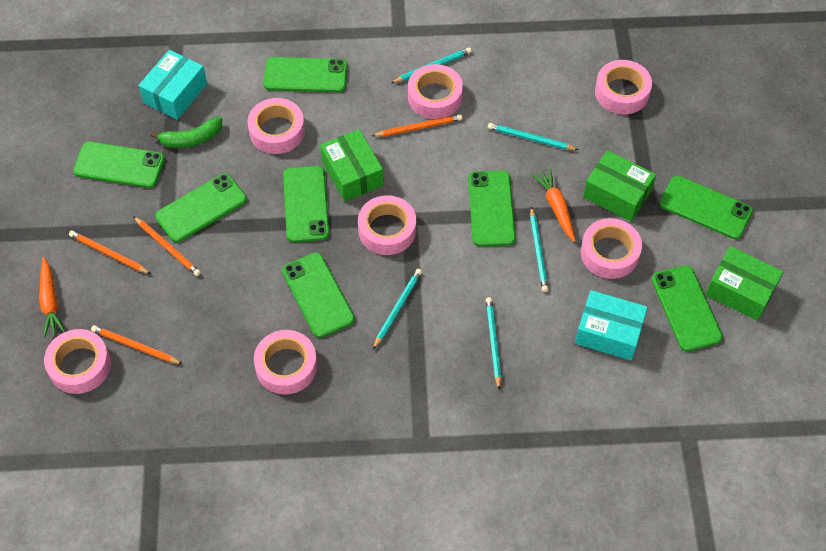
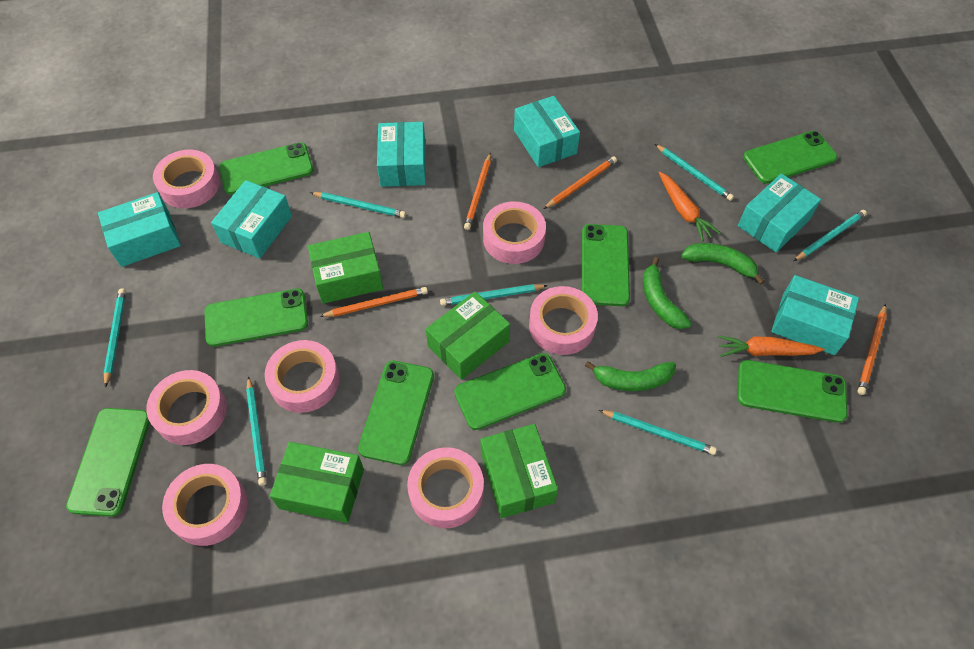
green banana: 1 -> 3
green box: 3 -> 4
turquoise box: 2 -> 6
turquoise pencil: 5 -> 7

